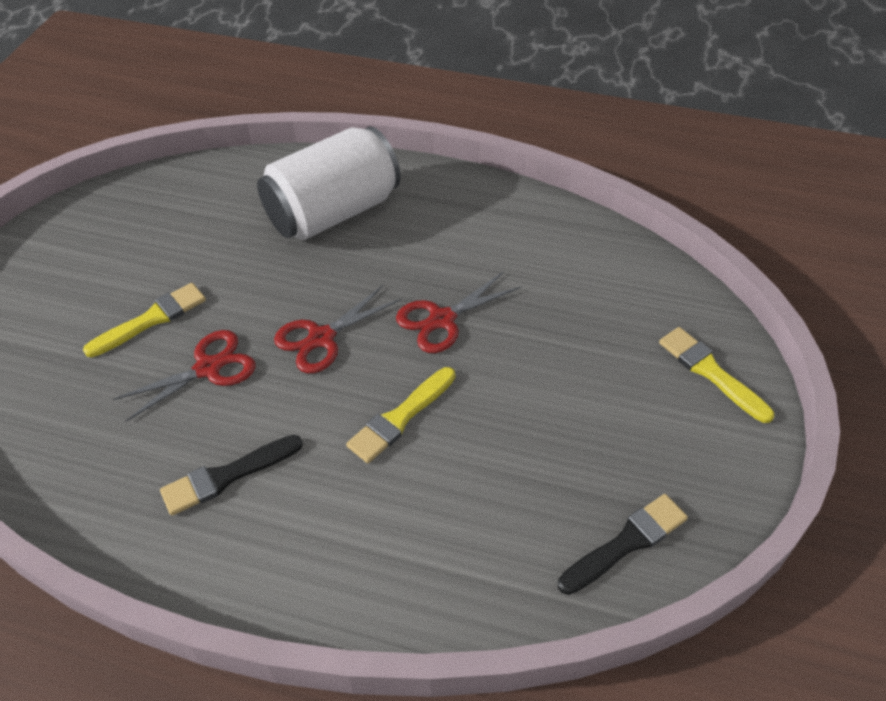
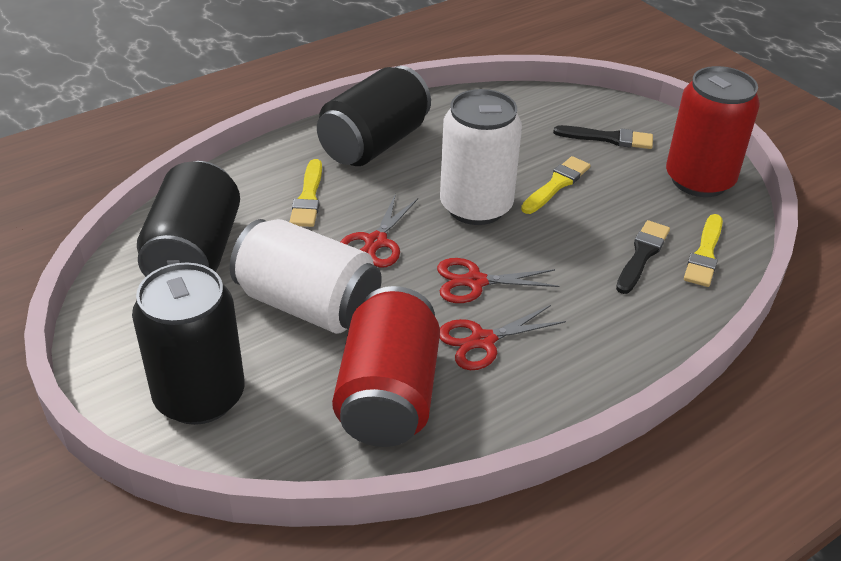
black can: 0 -> 3
red can: 0 -> 2
white can: 1 -> 2

